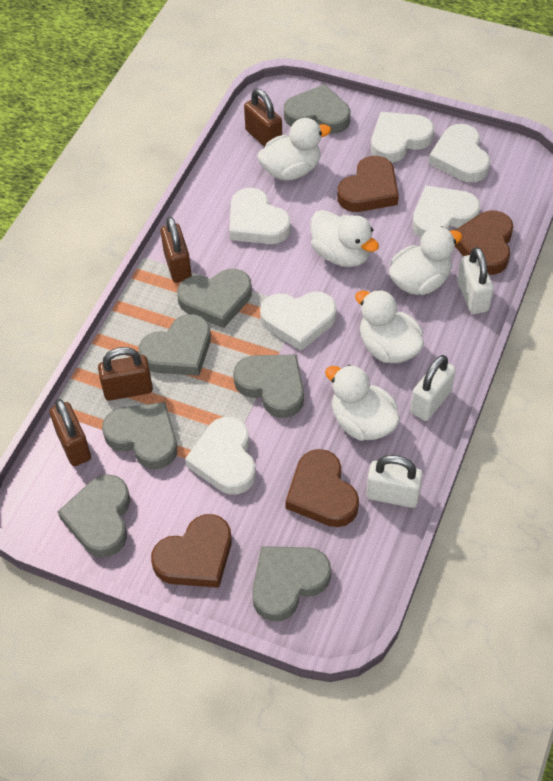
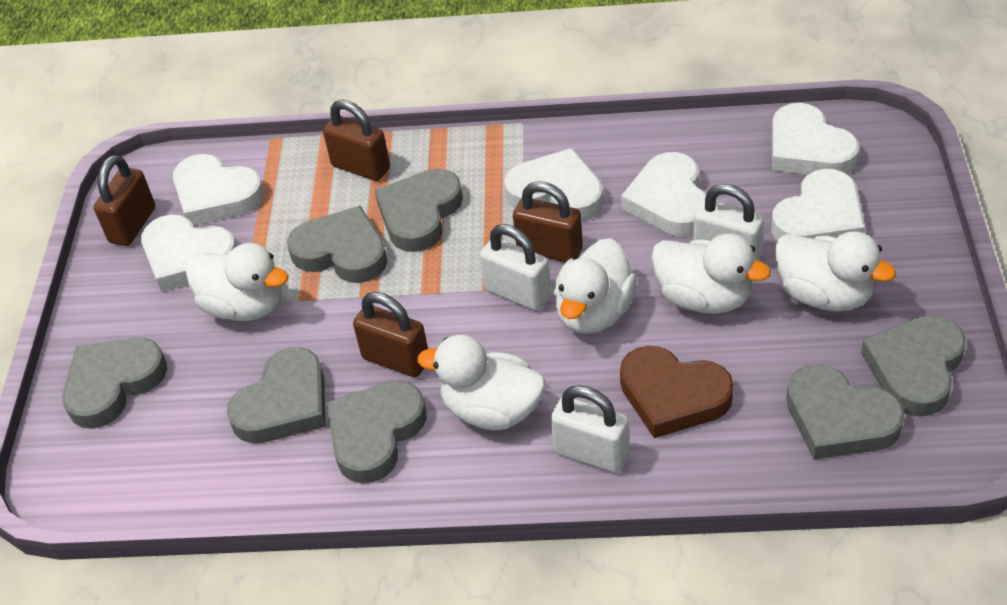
brown heart: 4 -> 1

